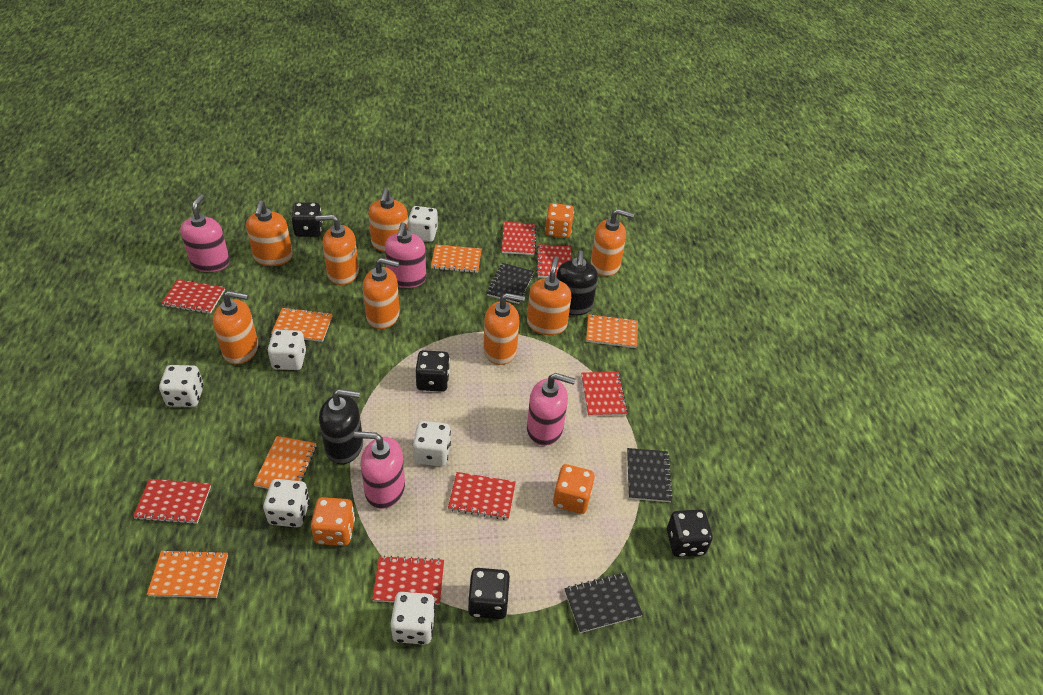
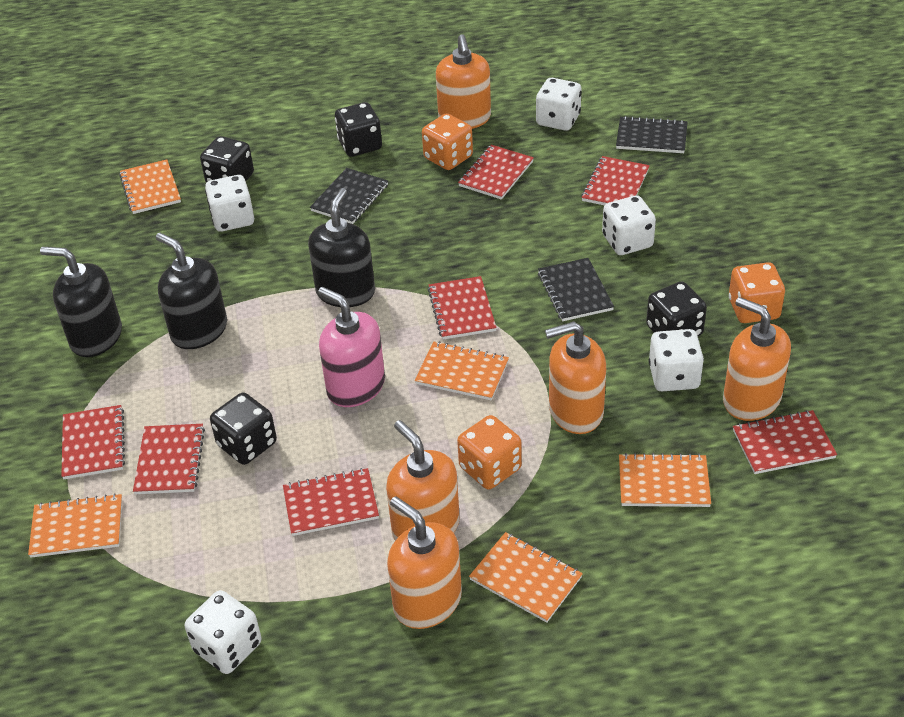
black soap dispenser: 2 -> 3
orange soap dispenser: 8 -> 5
pink soap dispenser: 4 -> 1
white dice: 6 -> 5

